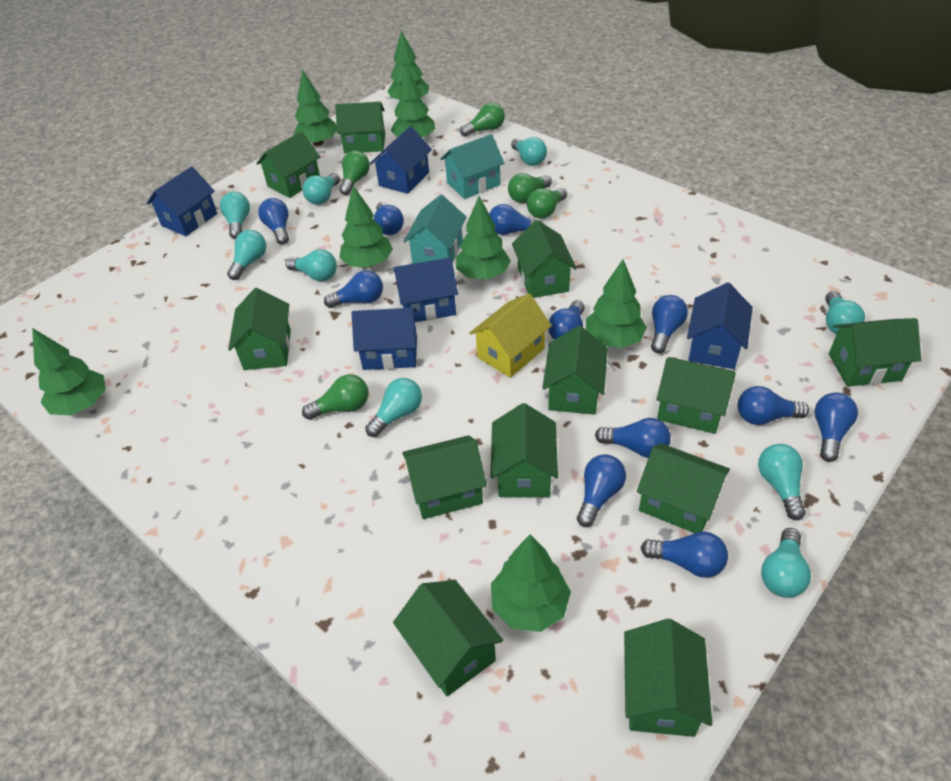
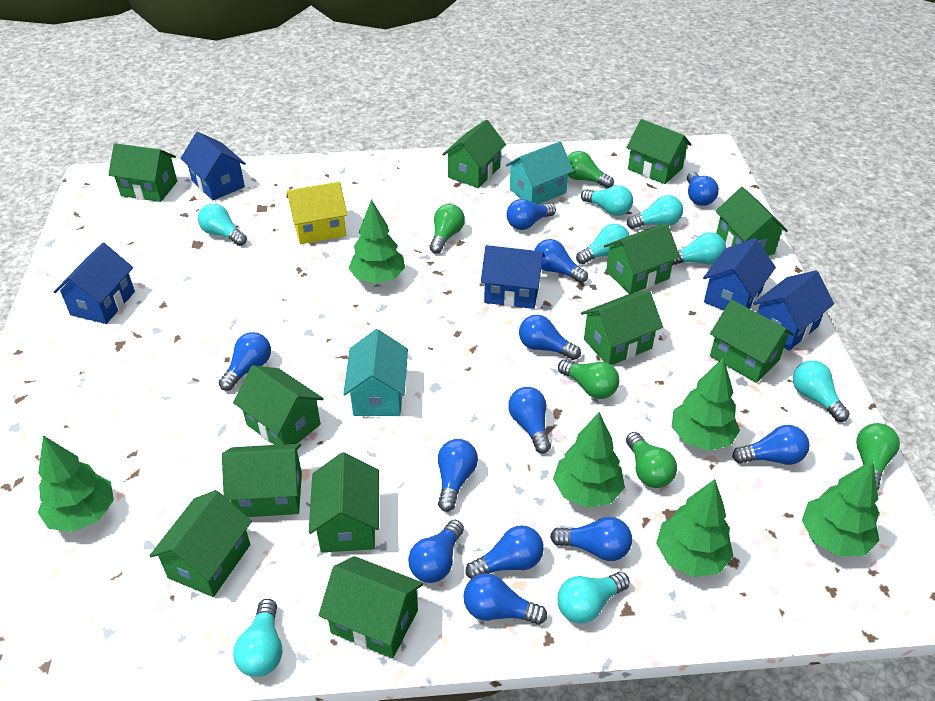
blue light bulb: 11 -> 12
green tree: 8 -> 6
turquoise light bulb: 9 -> 8

